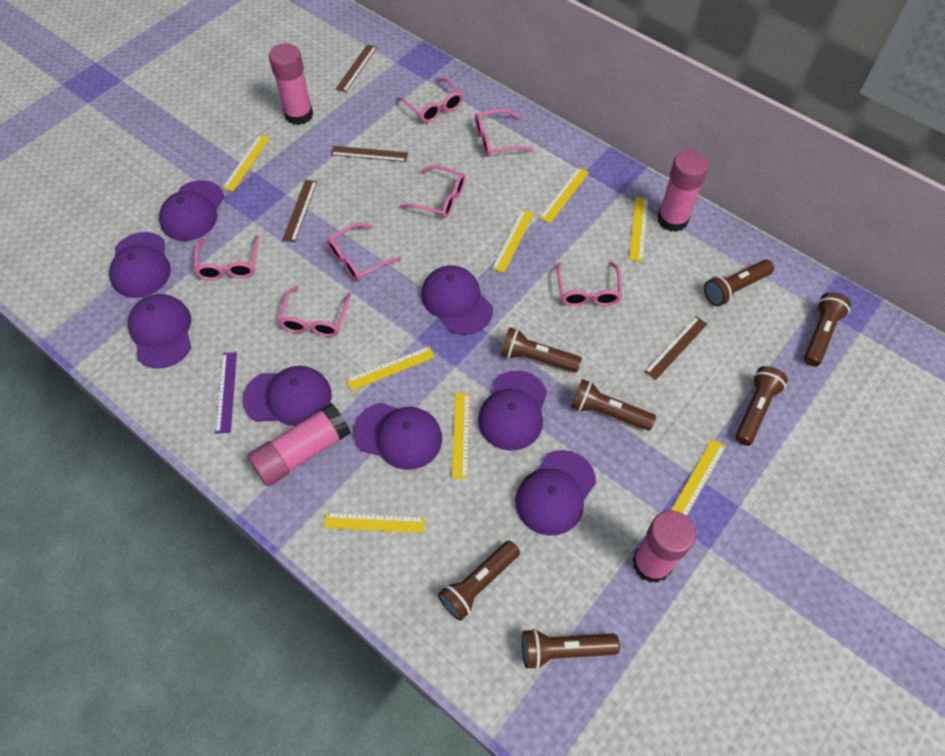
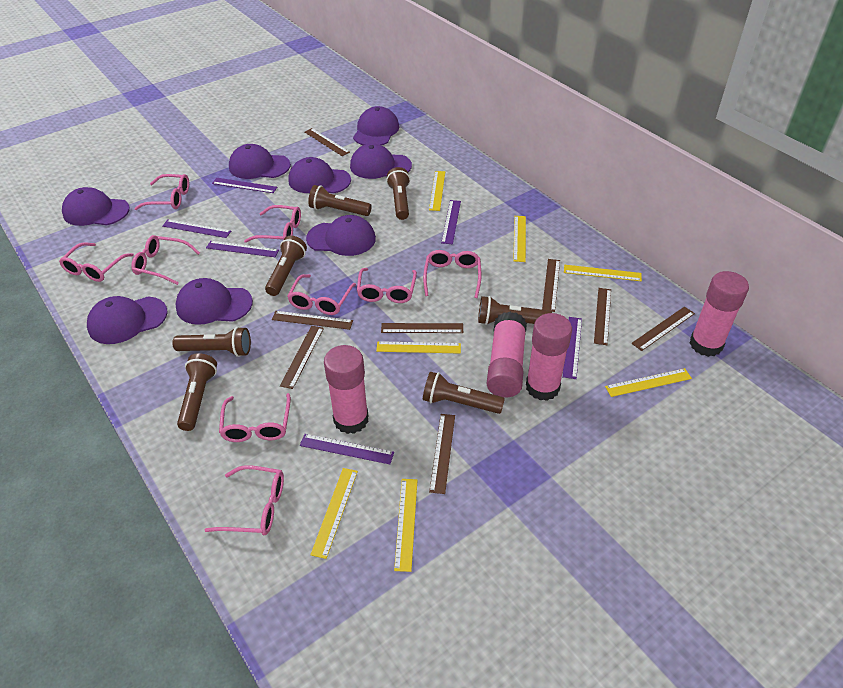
brown ruler: 4 -> 8
pink glasses: 7 -> 9
purple ruler: 1 -> 6
yellow ruler: 8 -> 7

